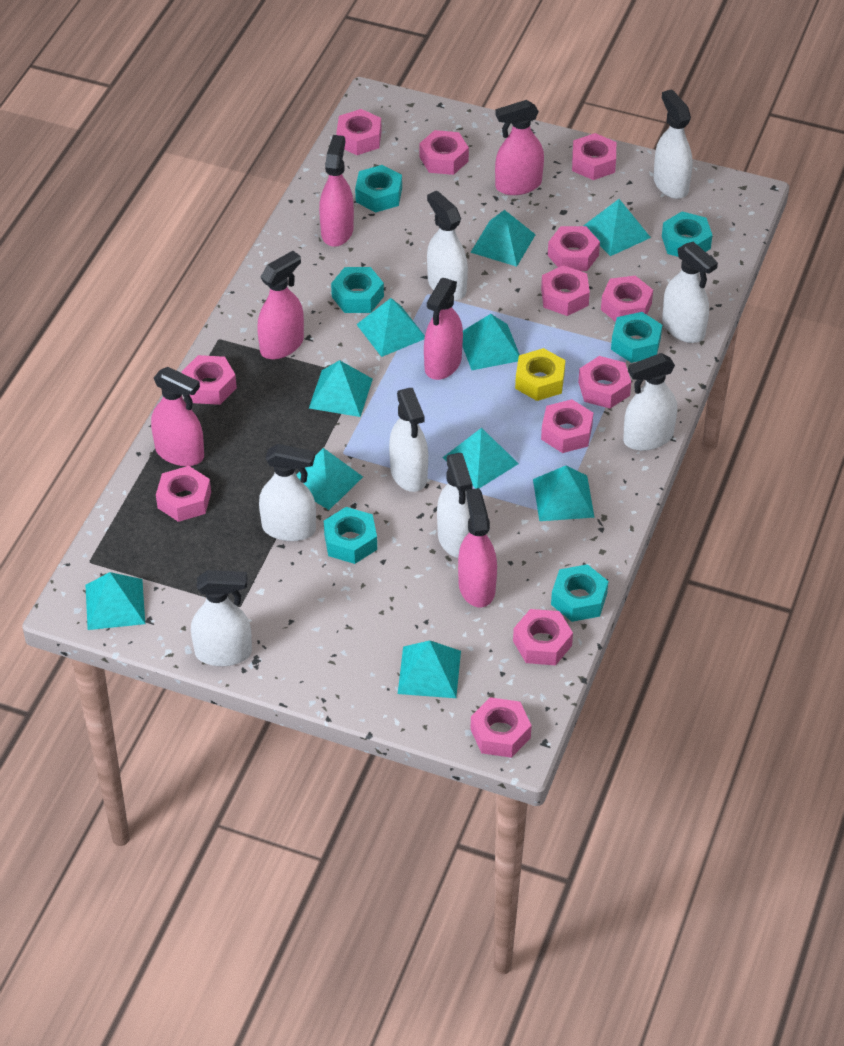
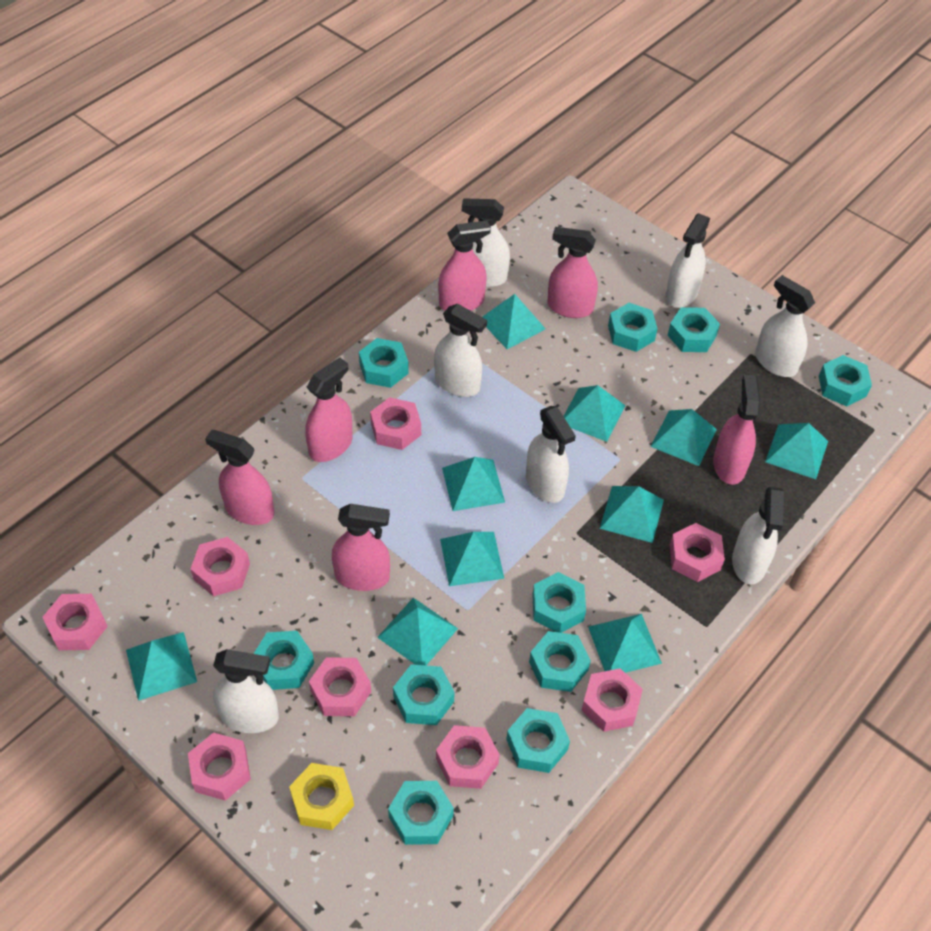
pink nut: 12 -> 8
turquoise nut: 6 -> 10
white spray bottle: 8 -> 7

